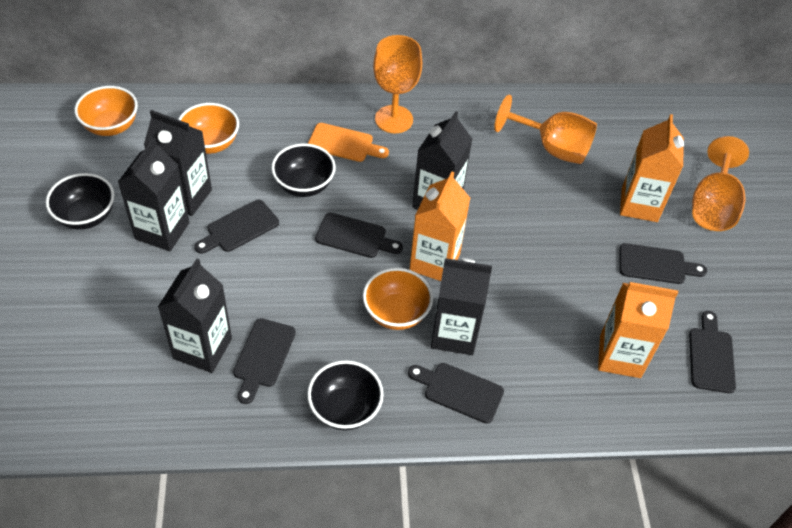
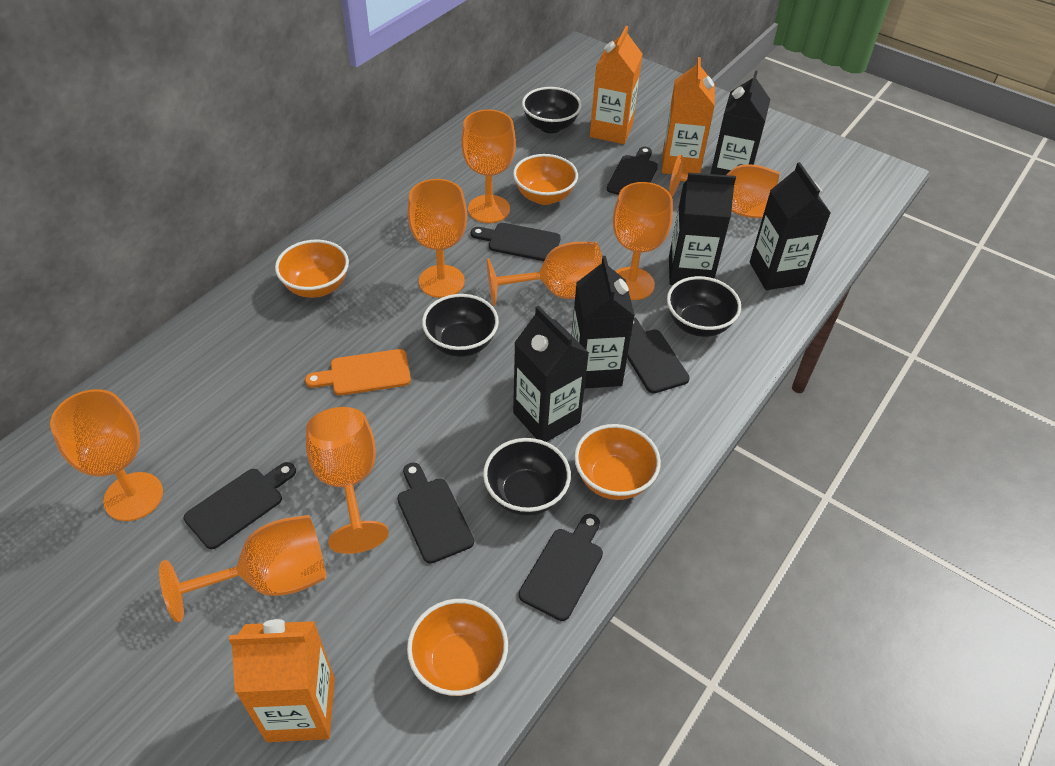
black bowl: 3 -> 4
orange bowl: 3 -> 4
orange goblet: 3 -> 8

